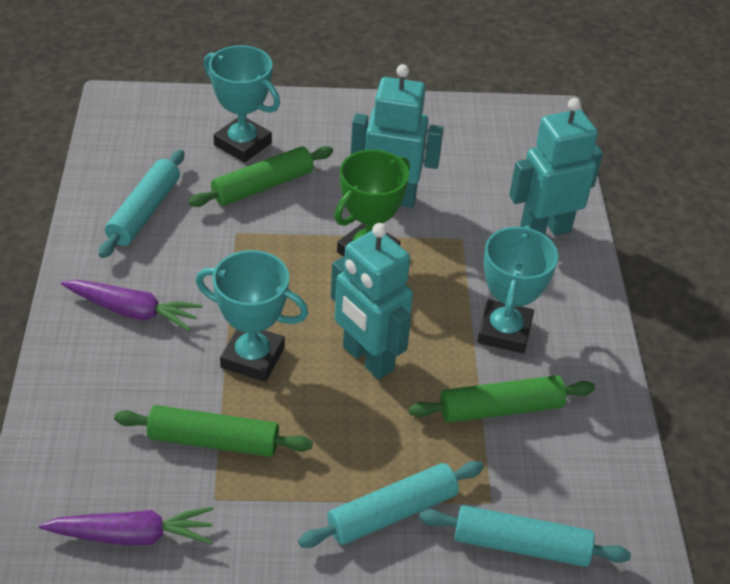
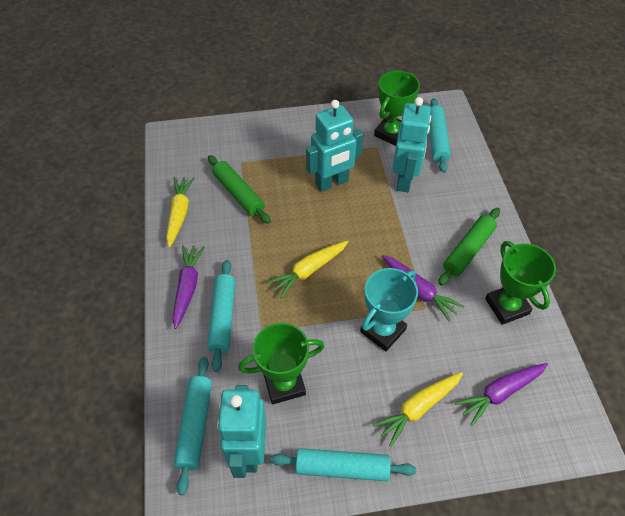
green rolling pin: 3 -> 2
green trophy: 1 -> 3
purple carrot: 2 -> 3
turquoise rolling pin: 3 -> 4
turquoise trophy: 3 -> 1
yellow carrot: 0 -> 3

